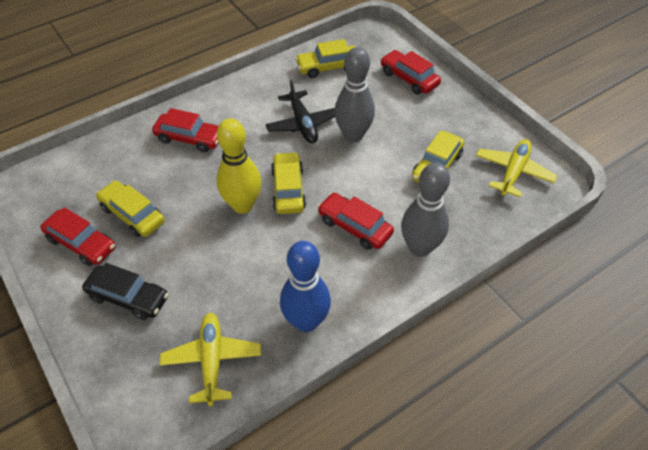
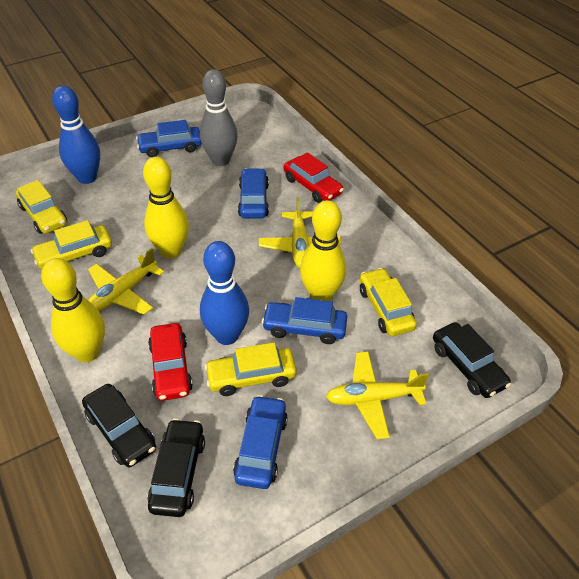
black car: 1 -> 3
black plane: 1 -> 0
blue bowling pin: 1 -> 2
blue car: 0 -> 4
grey bowling pin: 2 -> 1
red car: 4 -> 2
yellow bowling pin: 1 -> 3
yellow plane: 2 -> 3

